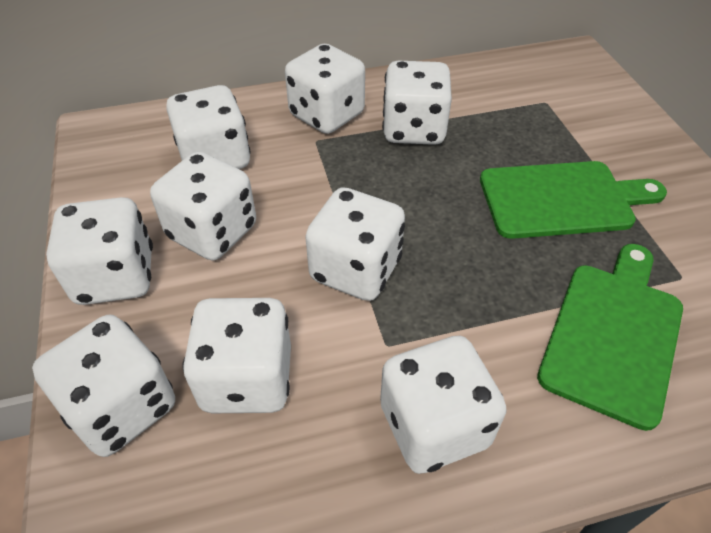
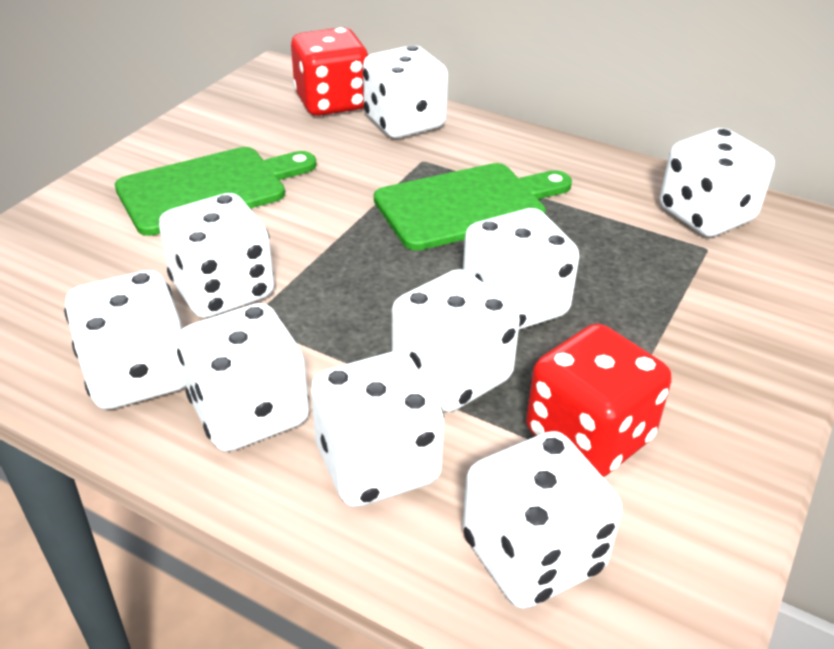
red dice: 0 -> 2

